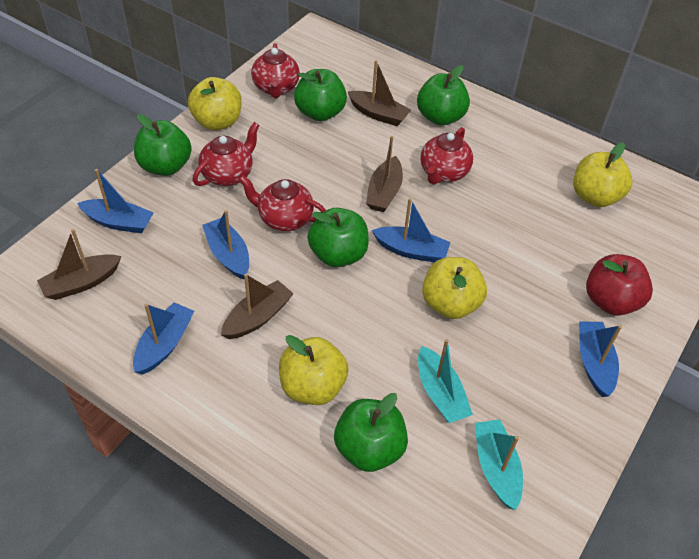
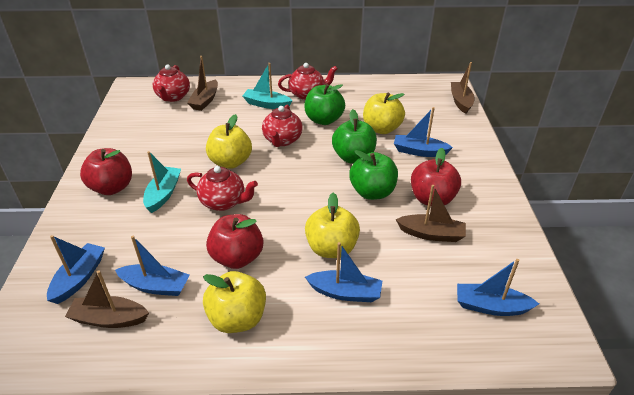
green apple: 5 -> 3
red apple: 1 -> 3

